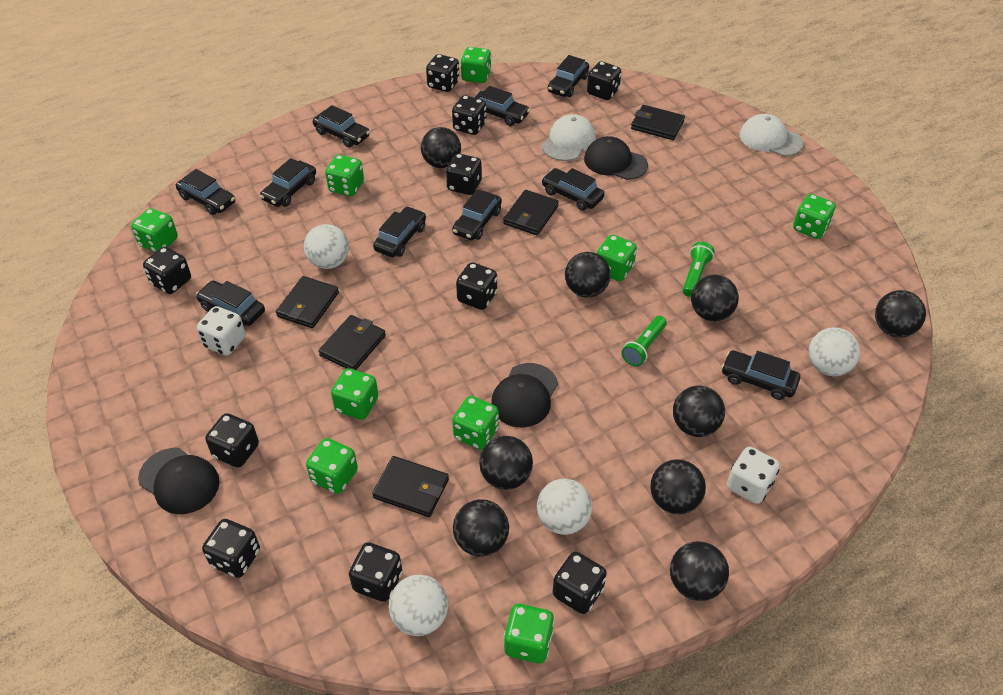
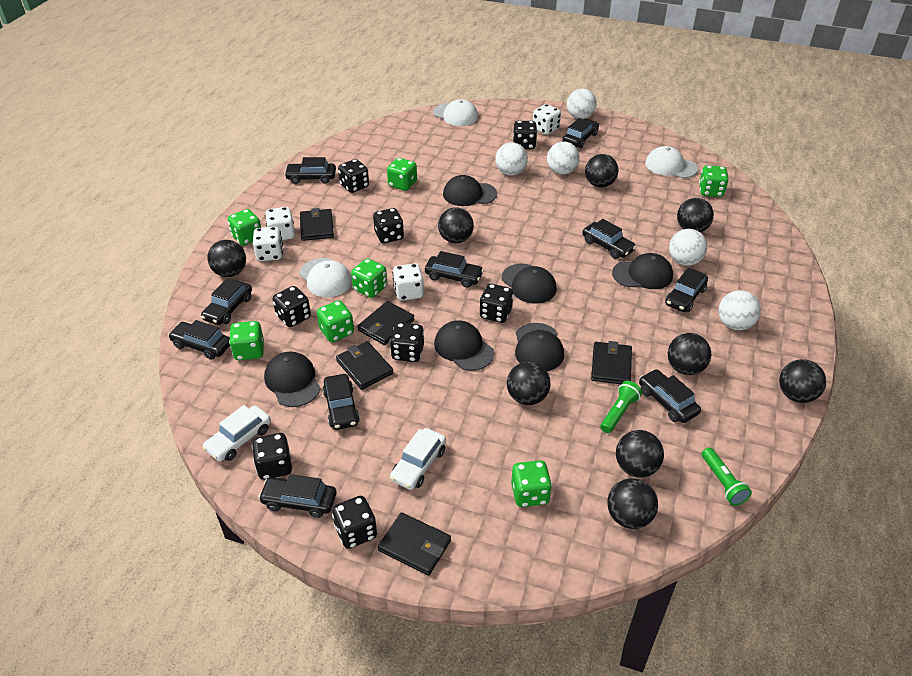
black cap: 3 -> 6
black dice: 10 -> 8
green dice: 9 -> 7
white ball: 4 -> 5
white cap: 2 -> 3
white car: 0 -> 2
white dice: 2 -> 4

